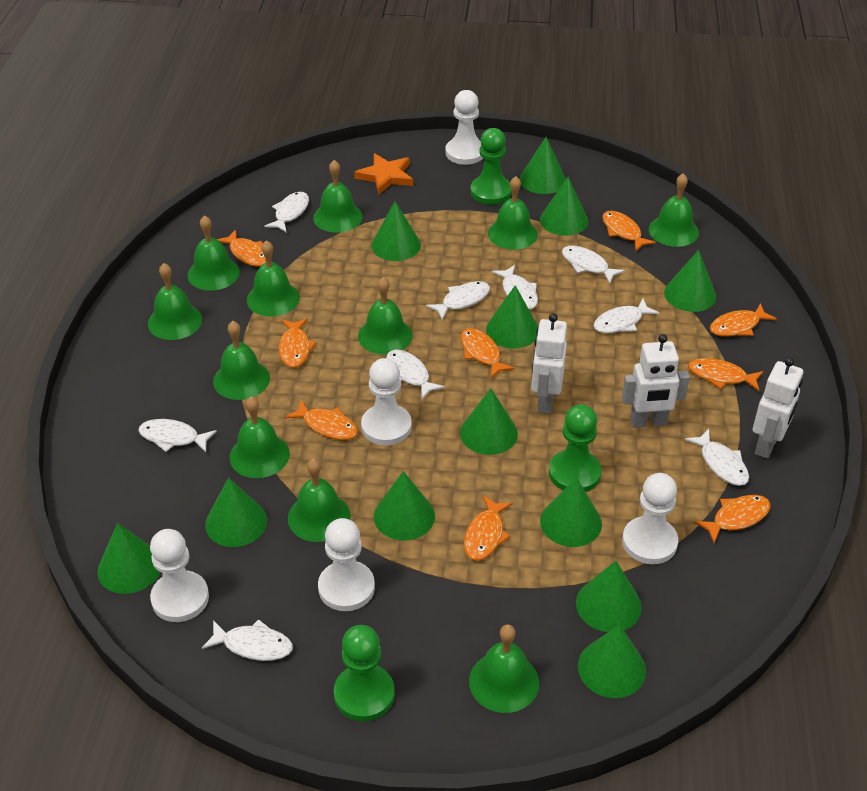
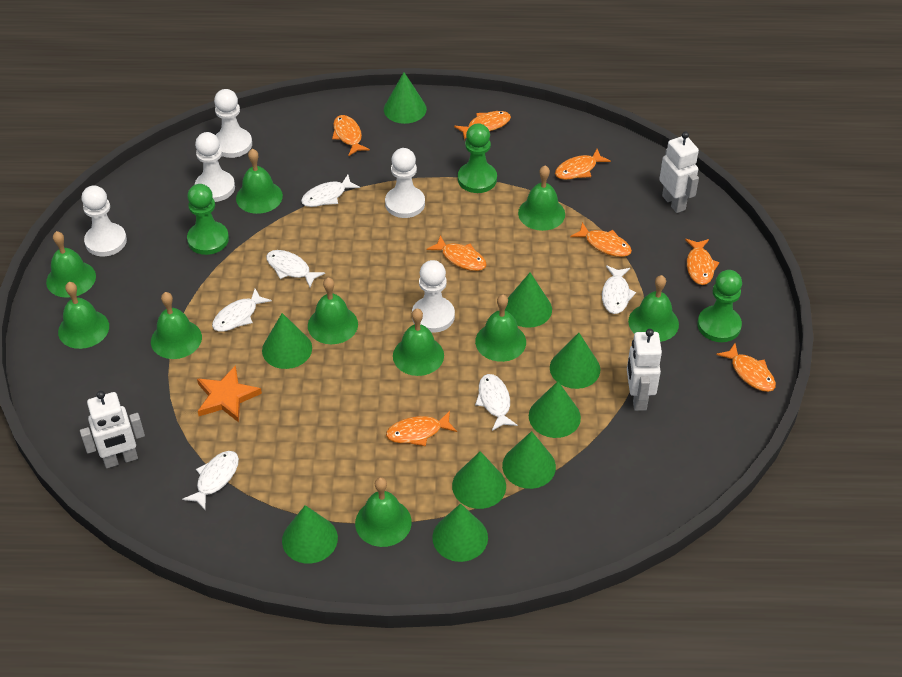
green bell: 11 -> 10
green cone: 12 -> 9
orange fish: 9 -> 8
white fish: 9 -> 6

